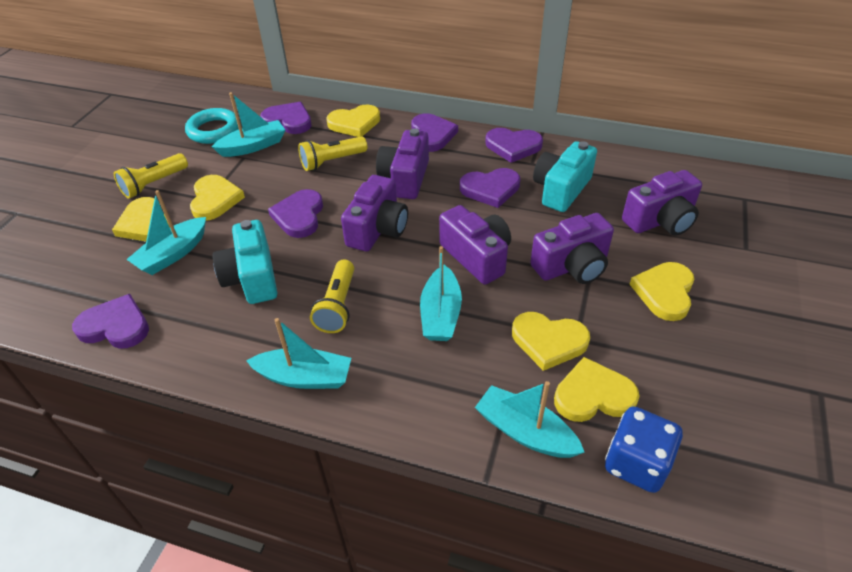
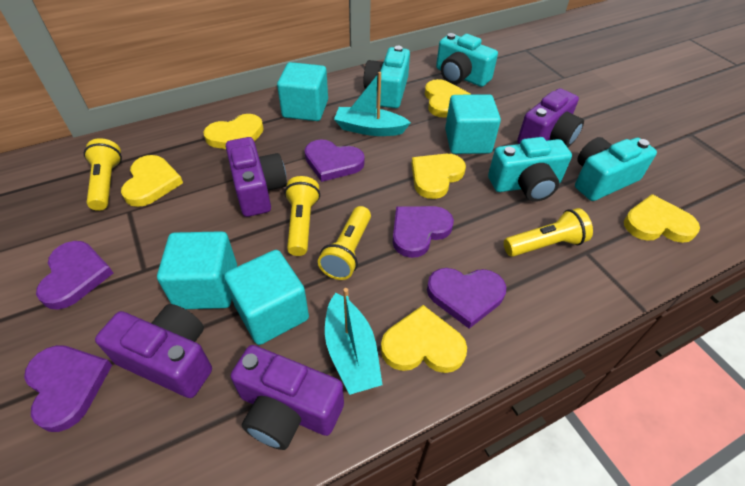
blue dice: 1 -> 0
purple camera: 5 -> 4
purple heart: 6 -> 5
turquoise boat: 5 -> 2
turquoise camera: 2 -> 4
turquoise cube: 0 -> 4
turquoise ring: 1 -> 0
yellow flashlight: 3 -> 4

